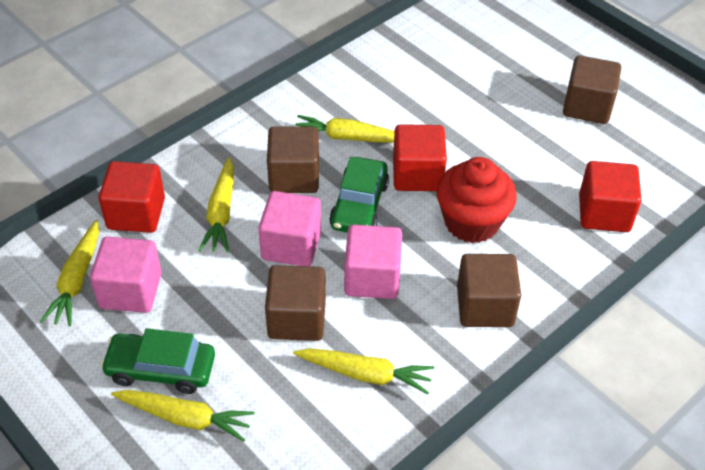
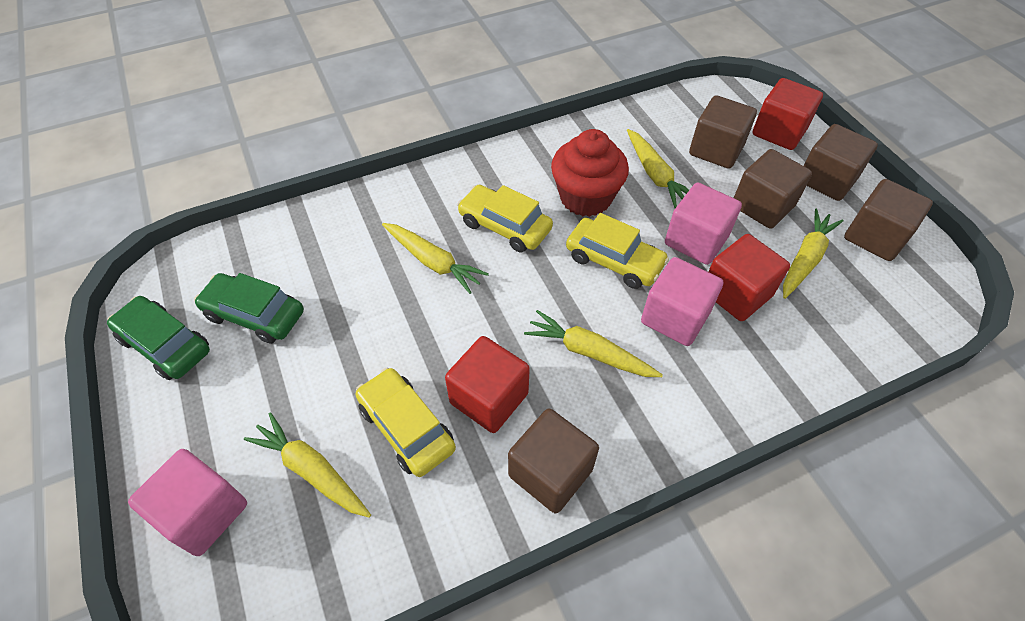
brown cube: 4 -> 5
yellow car: 0 -> 3

